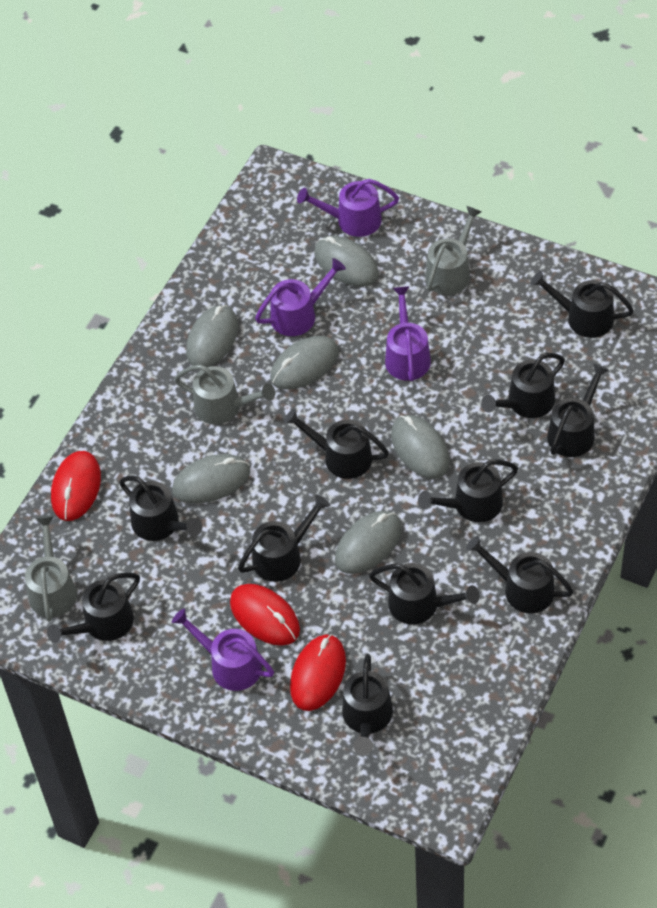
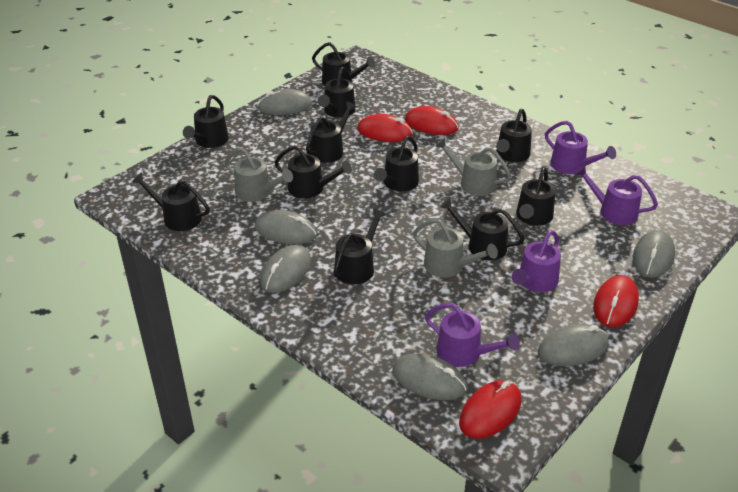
red mouse: 3 -> 4

